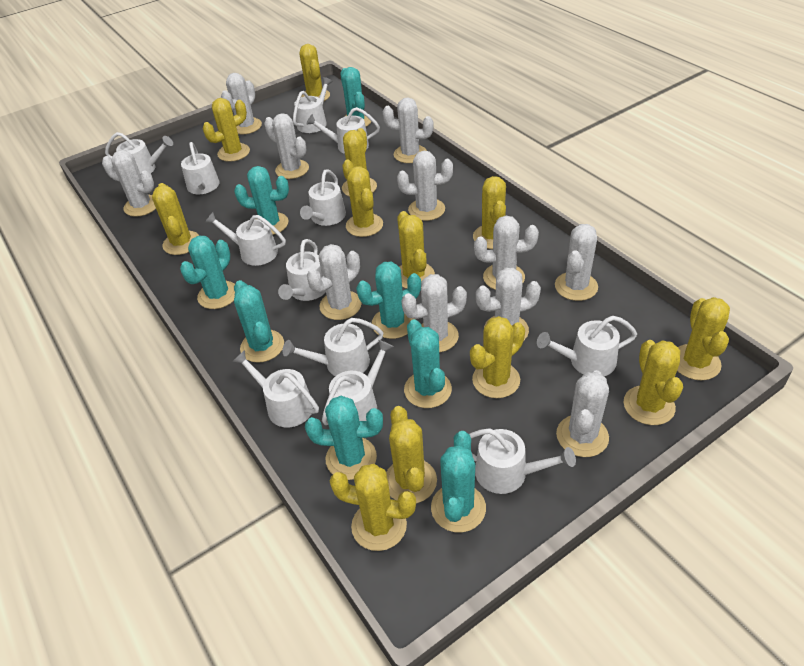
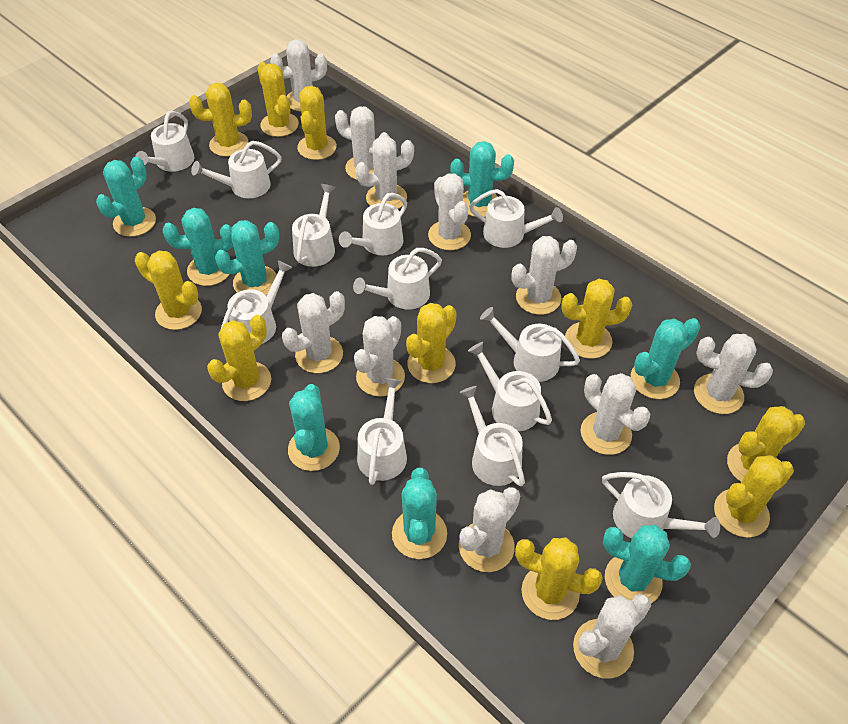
yellow cactus: 12 -> 10

